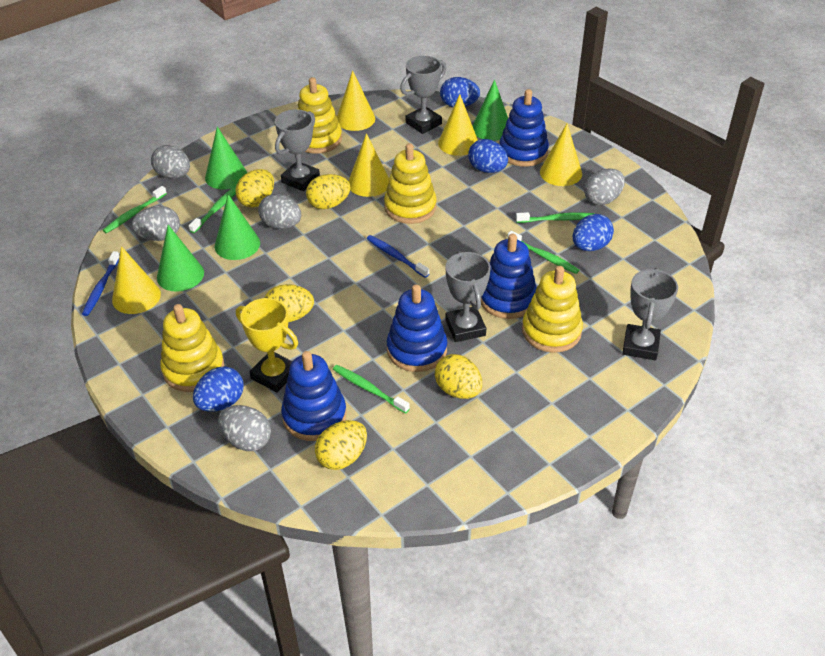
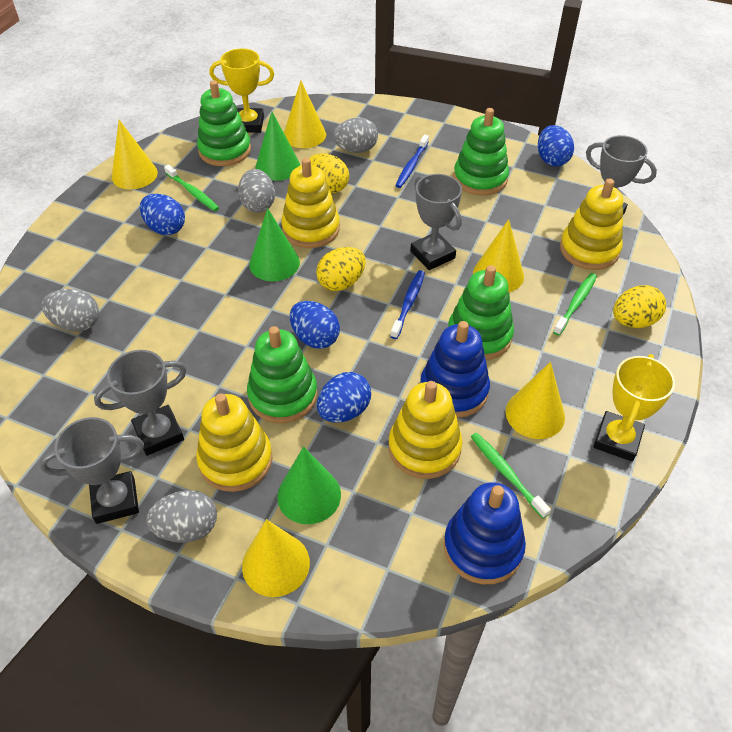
blue stacking toy: 4 -> 2
green cone: 4 -> 3
green stacking toy: 0 -> 4
green toothbrush: 5 -> 3
grey egg: 5 -> 4
yellow egg: 5 -> 3
yellow trophy: 1 -> 2

